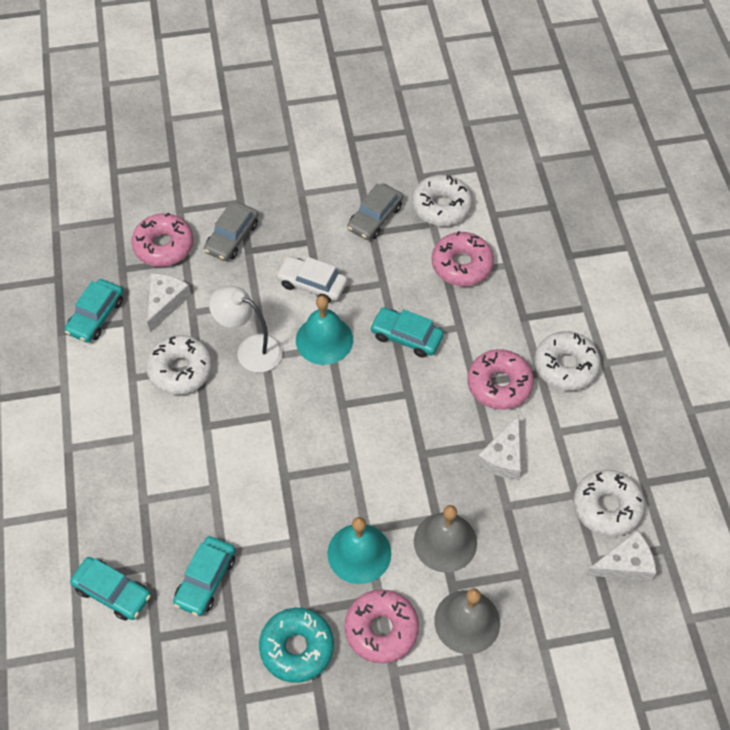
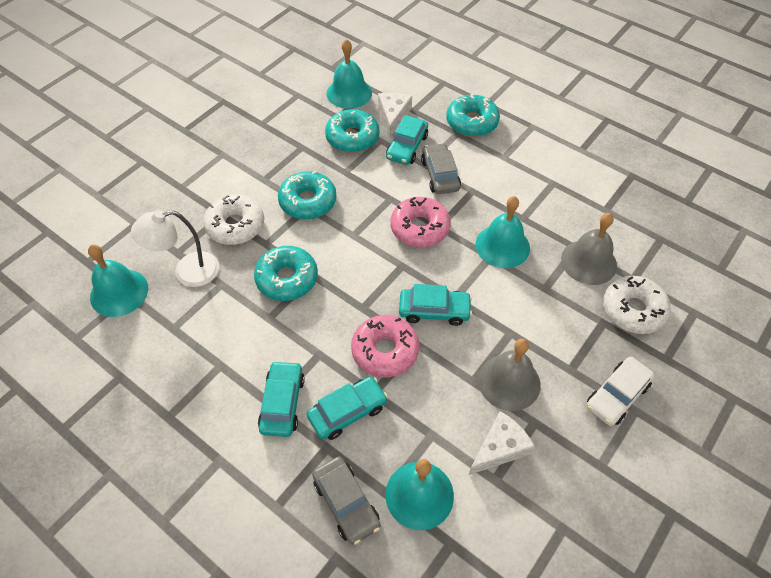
pink donut: 4 -> 2
turquoise bell: 2 -> 4
turquoise donut: 1 -> 4
white cheese: 3 -> 2
white donut: 4 -> 2

